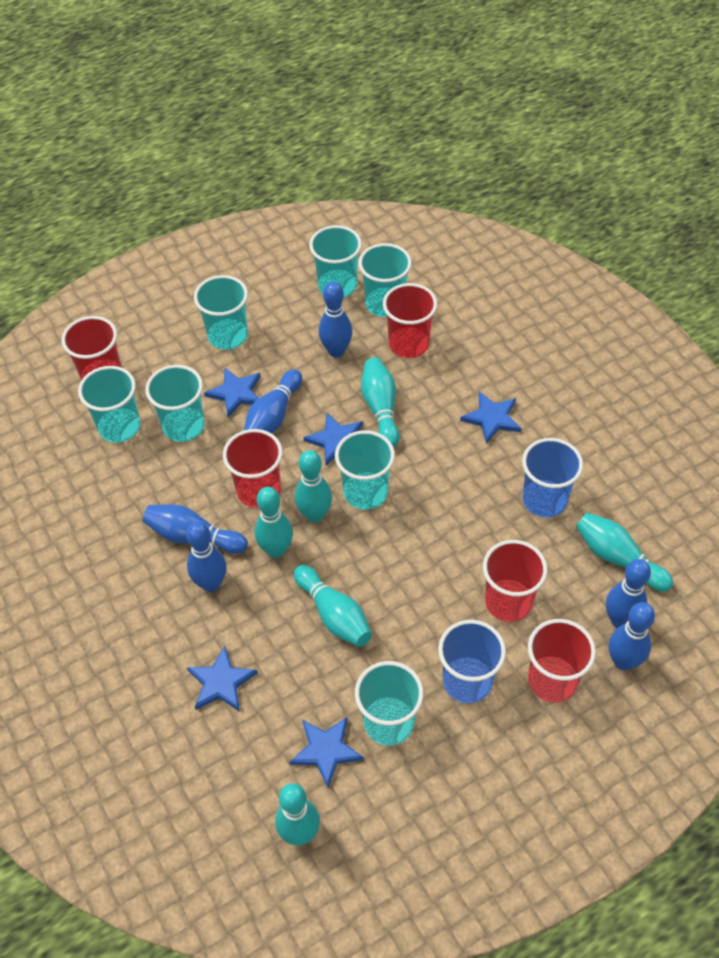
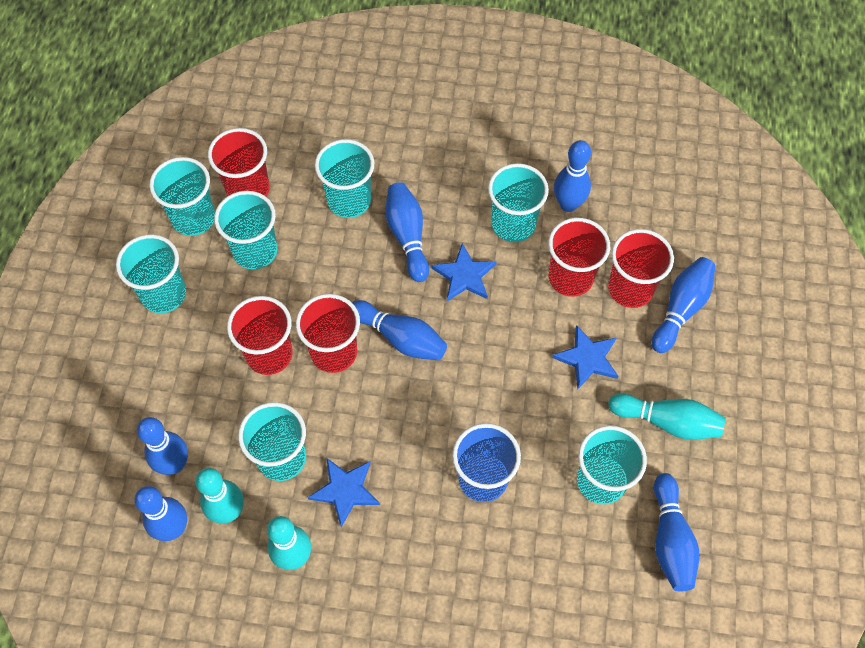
blue bowling pin: 6 -> 7
blue cup: 2 -> 1
blue star: 5 -> 3
turquoise bowling pin: 6 -> 3

